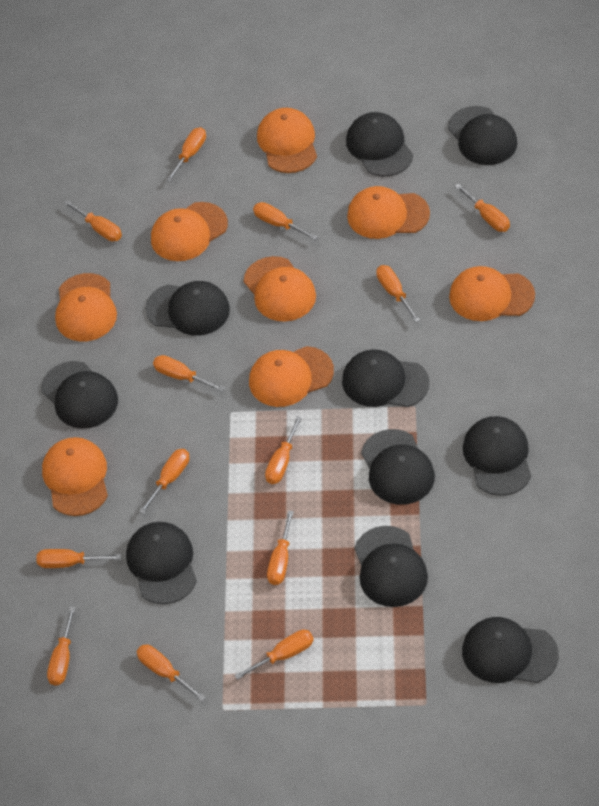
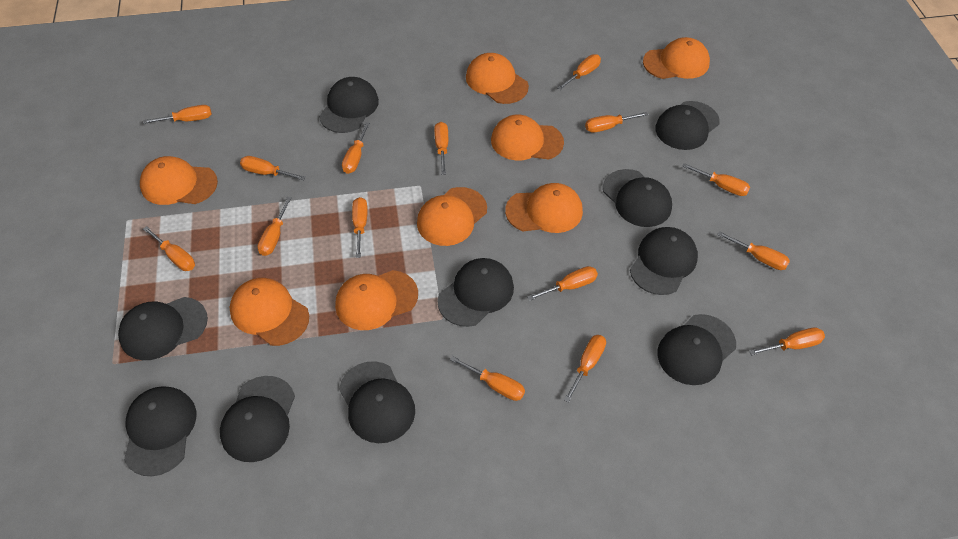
orange screwdriver: 13 -> 15

